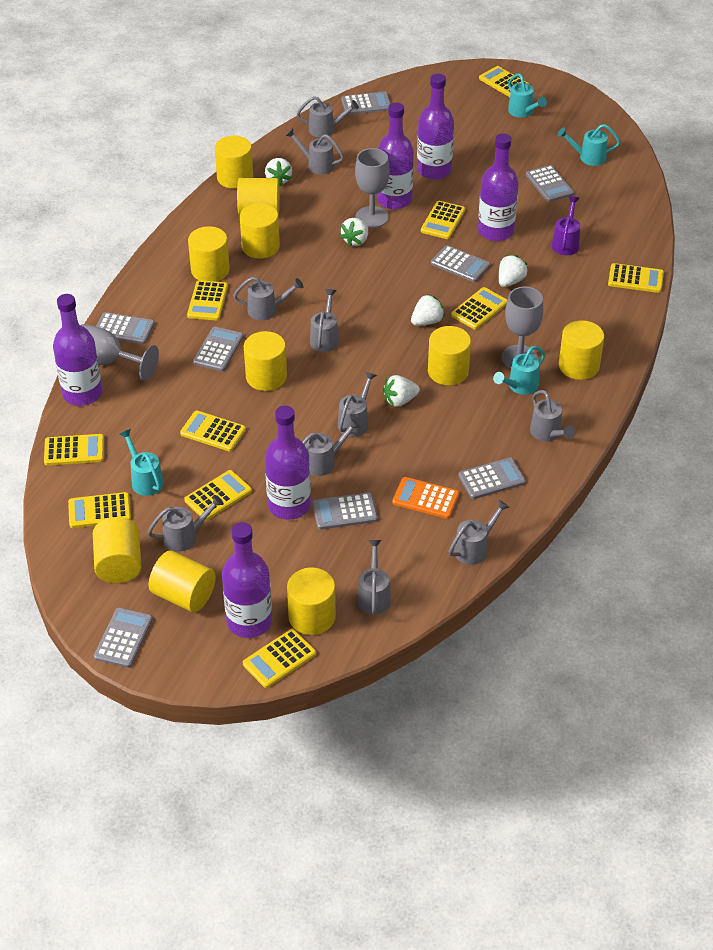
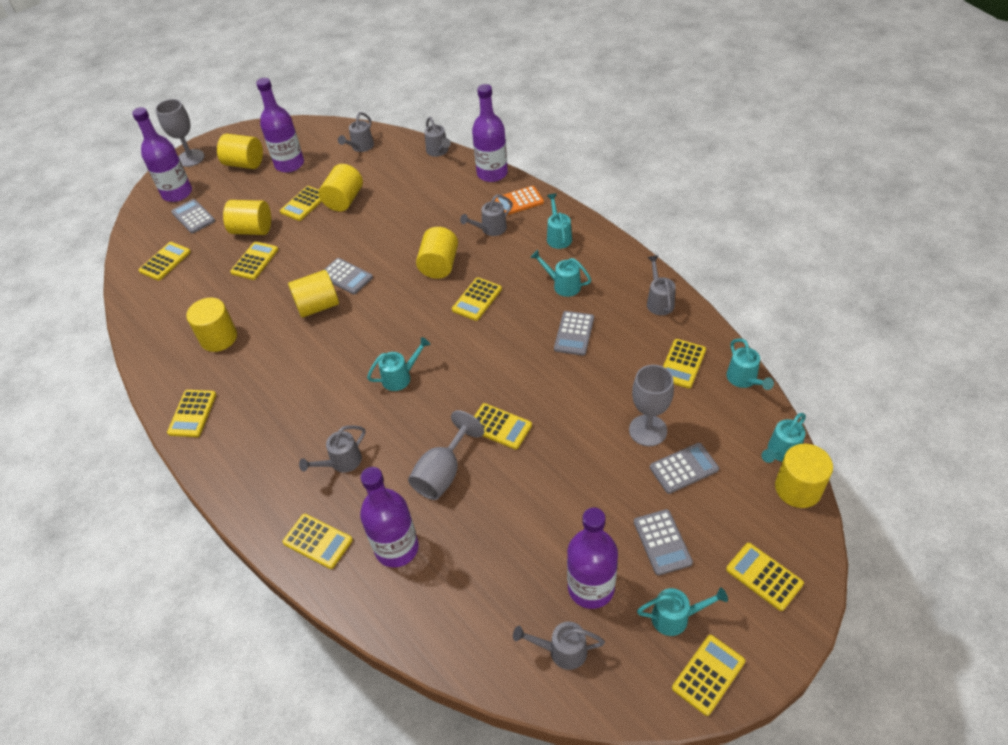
grey calculator: 8 -> 5
grey watering can: 10 -> 6
purple bottle: 6 -> 5
purple watering can: 1 -> 0
turquoise watering can: 4 -> 6
white strawberry: 5 -> 0
yellow cylinder: 10 -> 7

